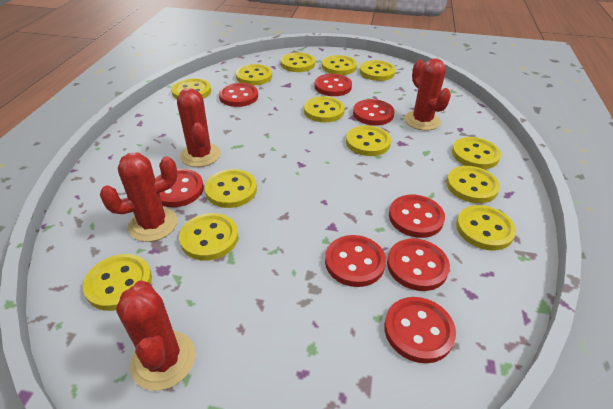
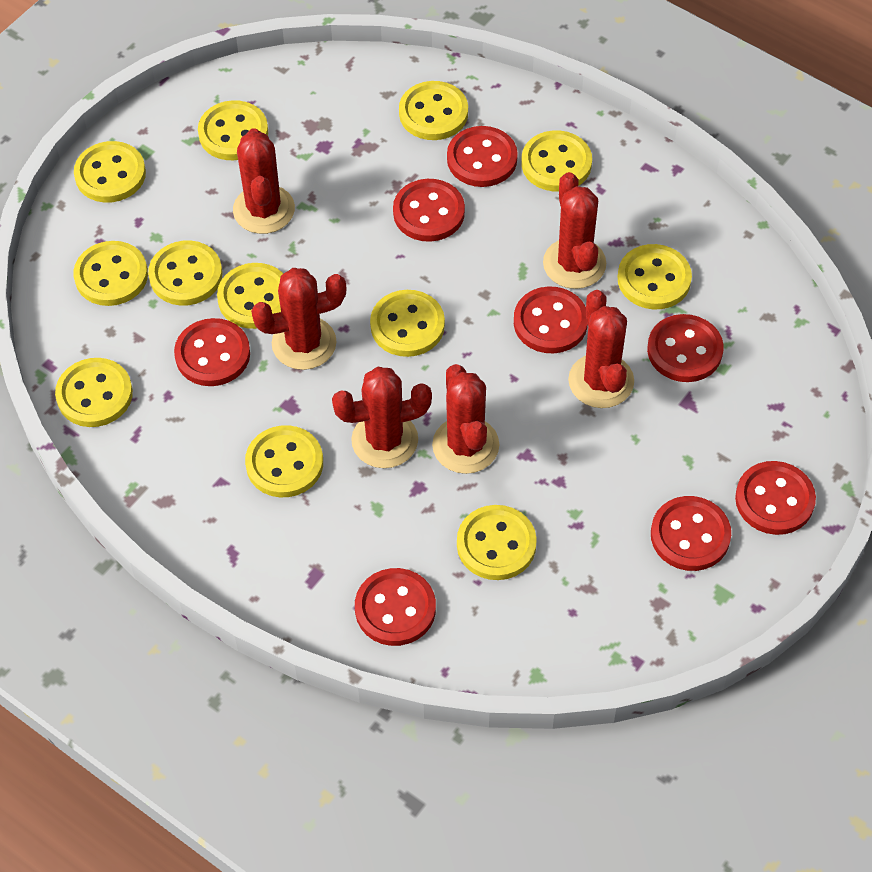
red cactus: 4 -> 6
yellow button: 13 -> 12

